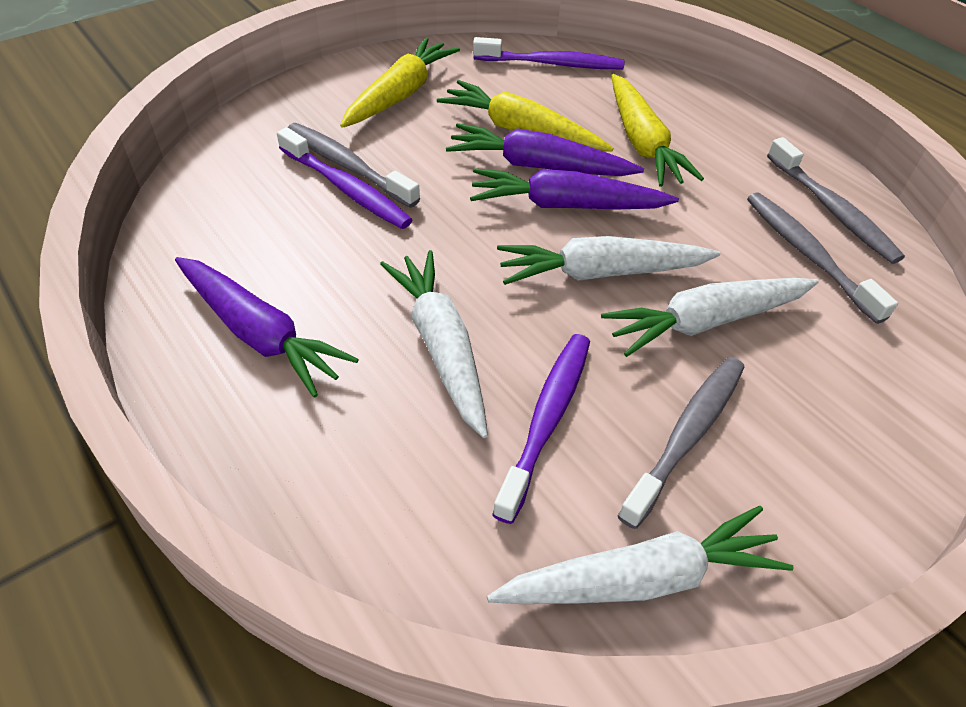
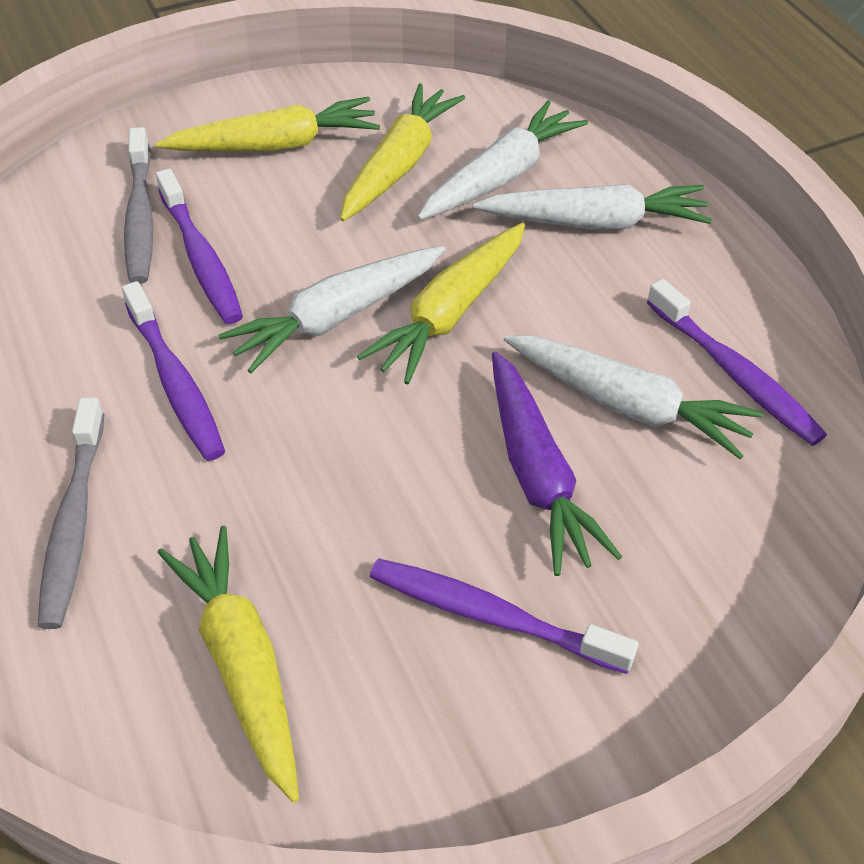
grey toothbrush: 4 -> 2
purple carrot: 3 -> 1
purple toothbrush: 3 -> 4
yellow carrot: 3 -> 4

